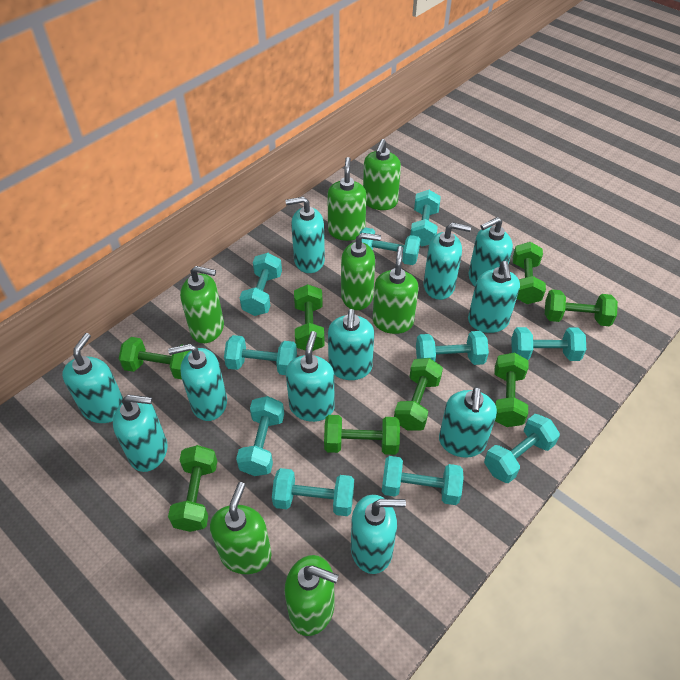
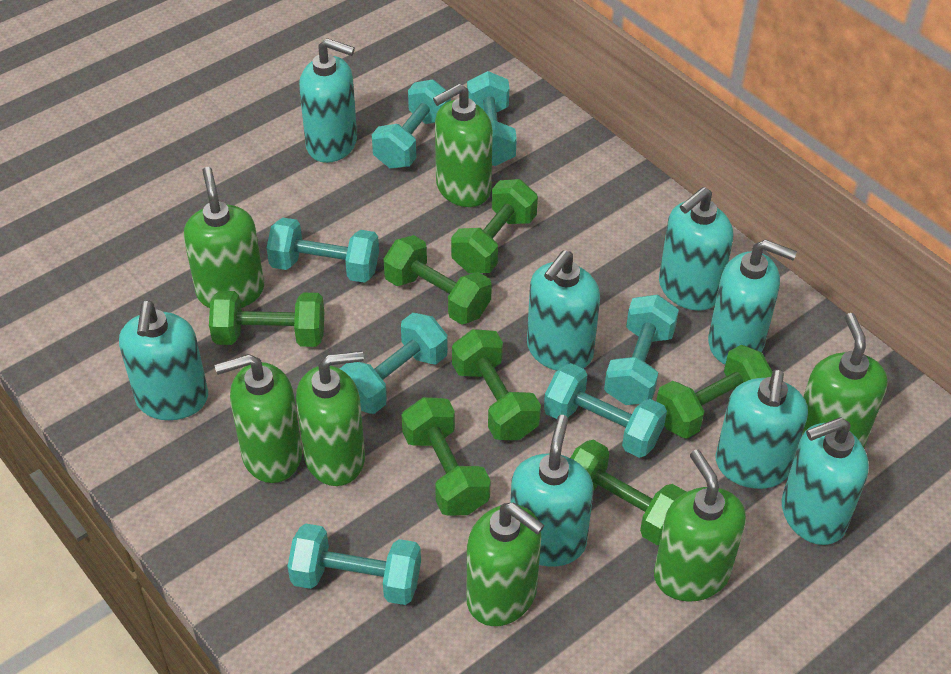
green dumbbell: 8 -> 7
turquoise dumbbell: 10 -> 7
turquoise soap dispenser: 11 -> 8

